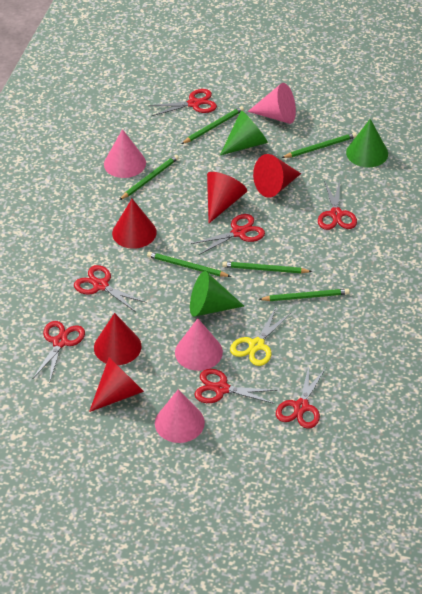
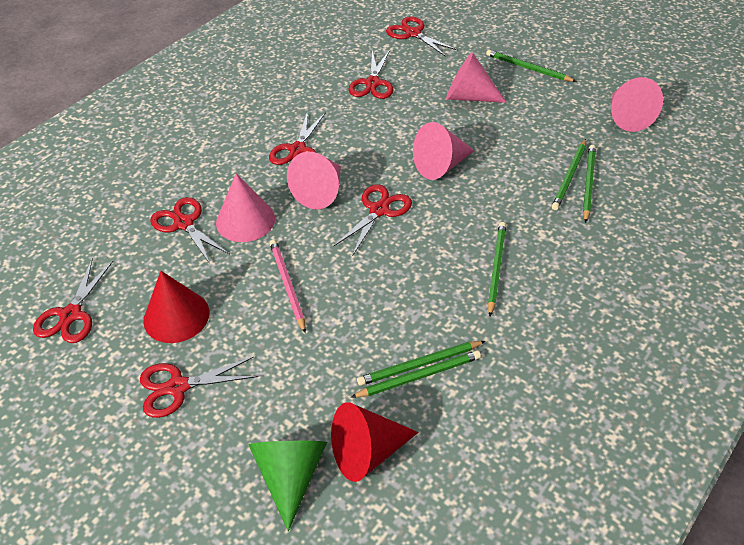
green cone: 3 -> 1
pink cone: 4 -> 5
pink pencil: 0 -> 1
red cone: 5 -> 2
yellow scissors: 1 -> 0

